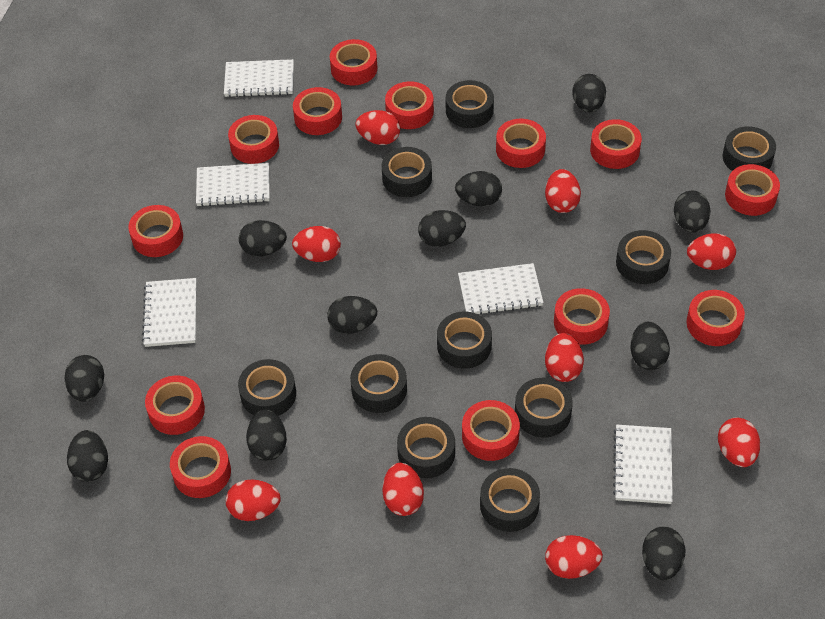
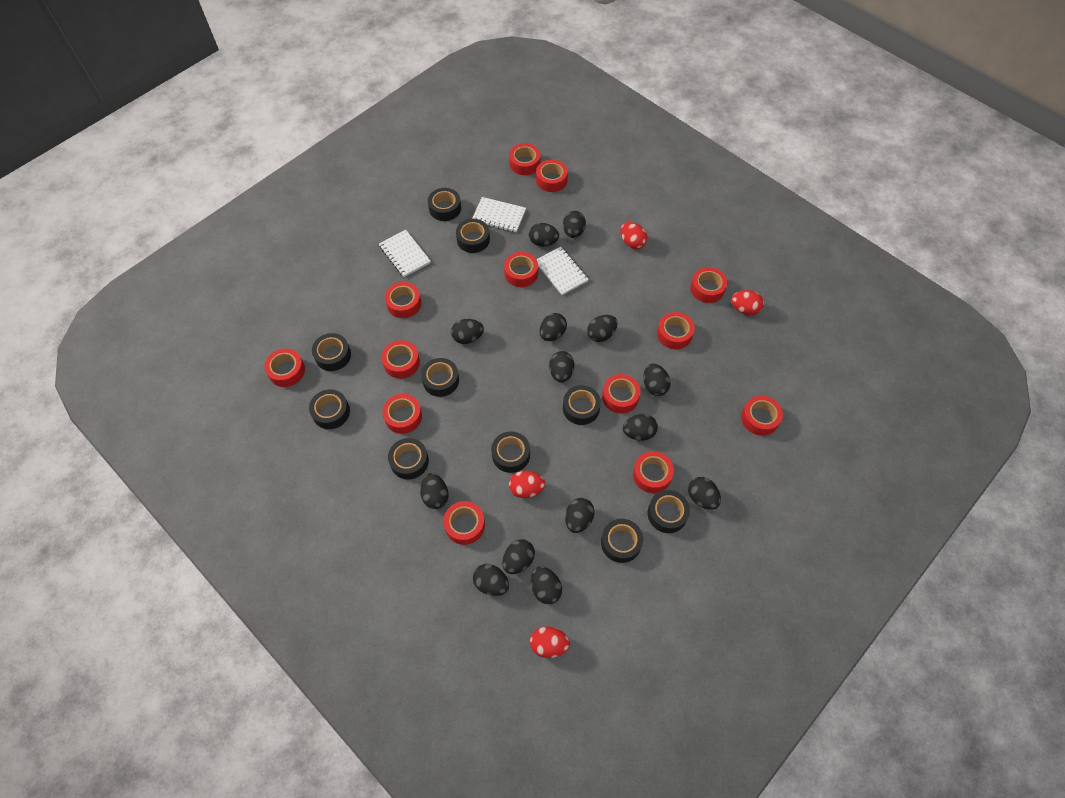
black egg: 11 -> 14
red egg: 9 -> 4
white notebook: 5 -> 3

